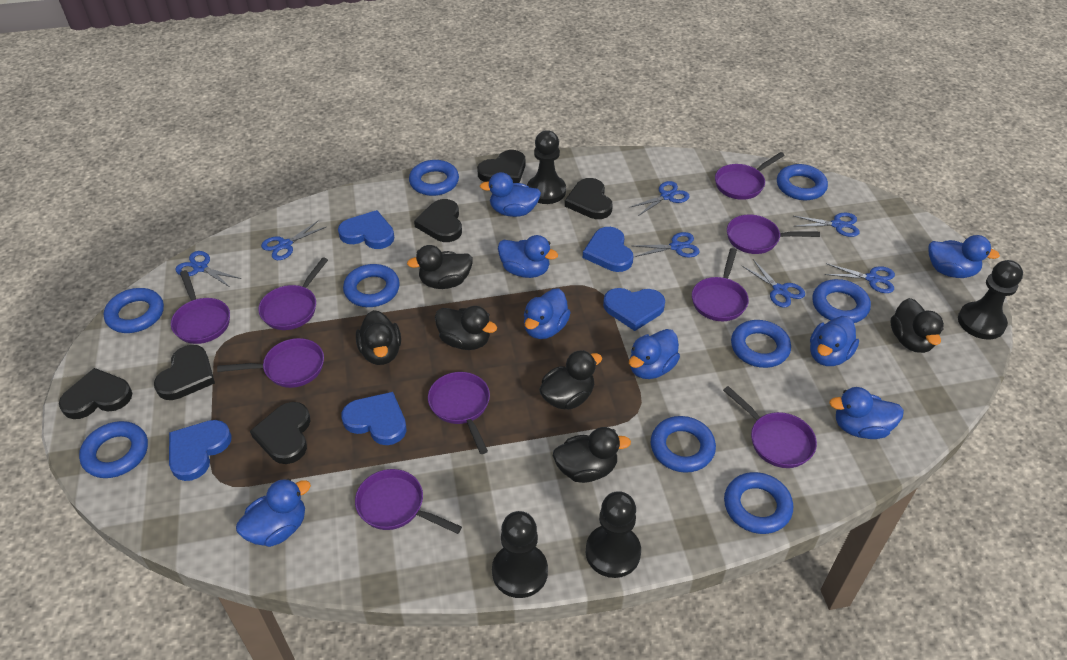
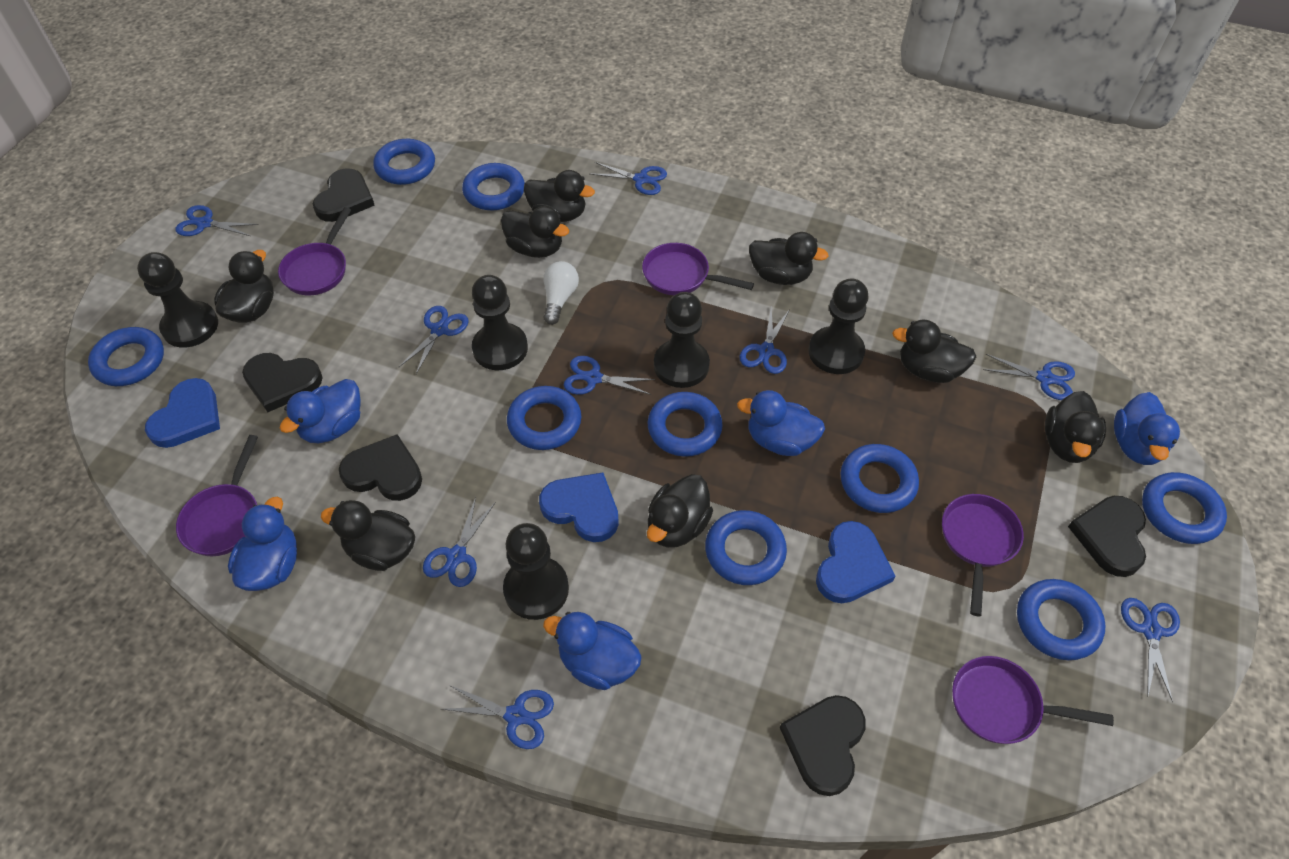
black duck: 6 -> 8
black heart: 6 -> 5
black pawn: 4 -> 5
blue duck: 8 -> 5
blue heart: 5 -> 3
blue scissors: 7 -> 9
purple pan: 9 -> 5
white light bulb: 0 -> 1

